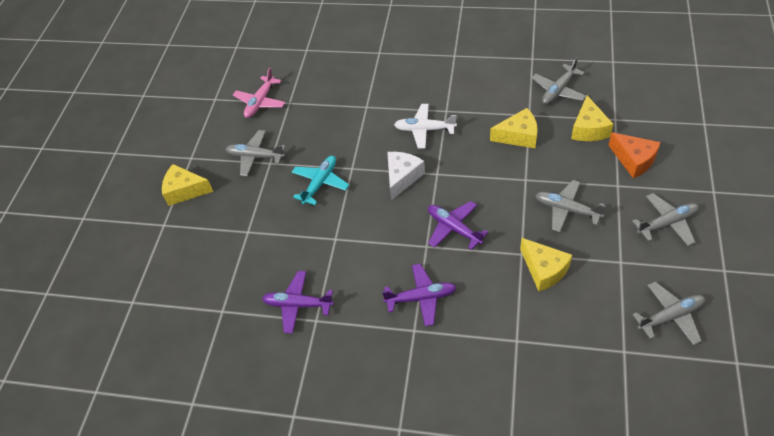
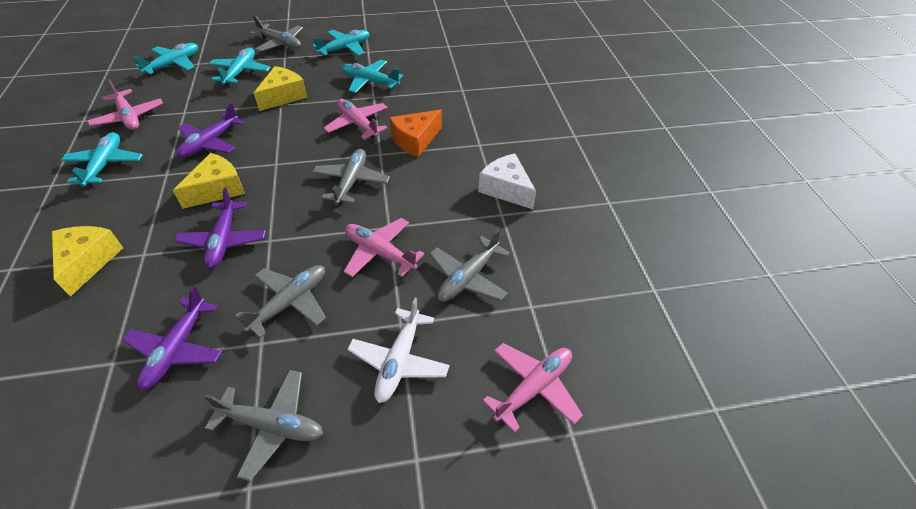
pink plane: 1 -> 4
turquoise plane: 1 -> 5
yellow cheese: 4 -> 3

